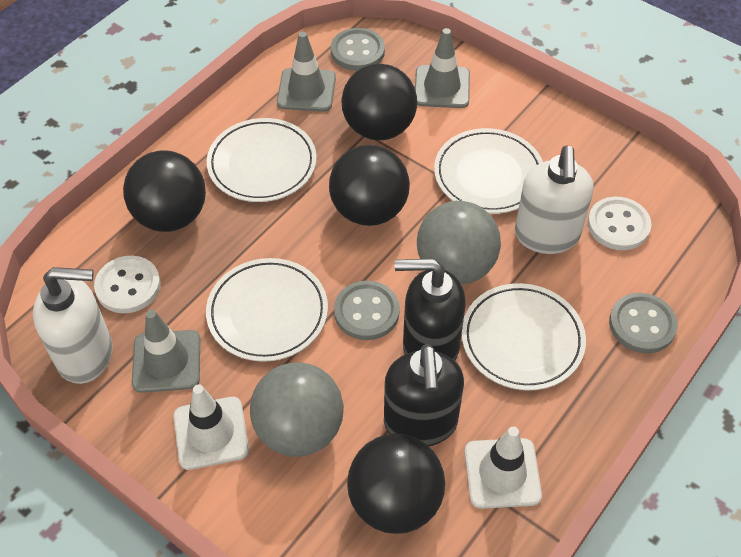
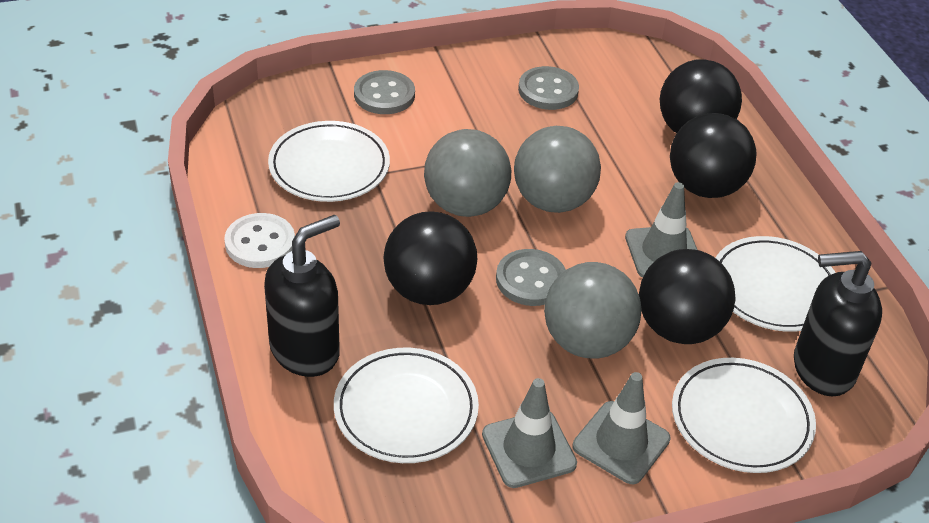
grey ball: 2 -> 3
white button: 2 -> 1
white soap dispenser: 2 -> 0
white traffic cone: 2 -> 0

